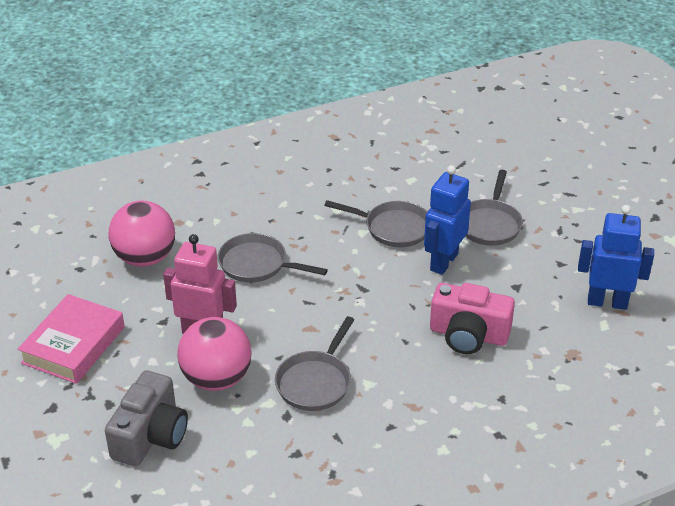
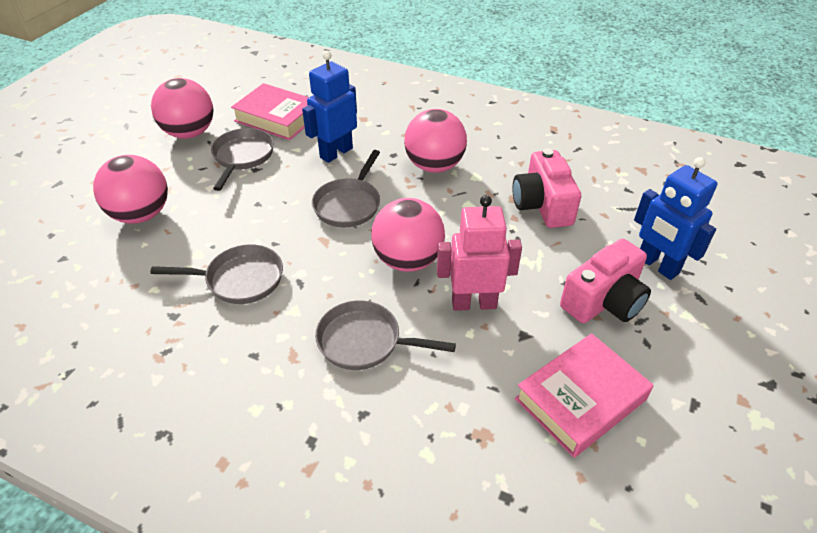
grey camera: 1 -> 0
pink ball: 2 -> 4
pink book: 1 -> 2
pink camera: 1 -> 2

